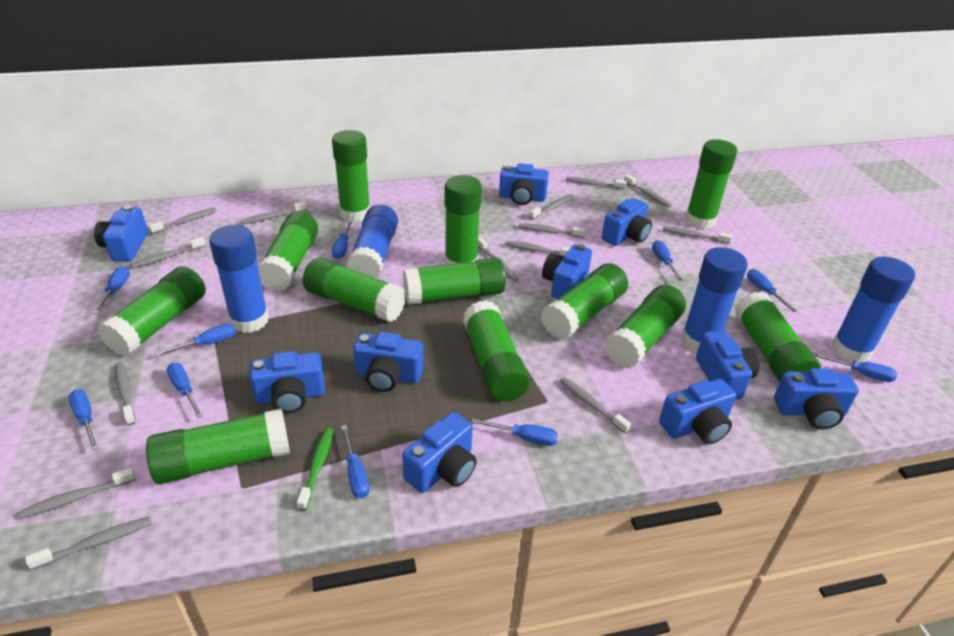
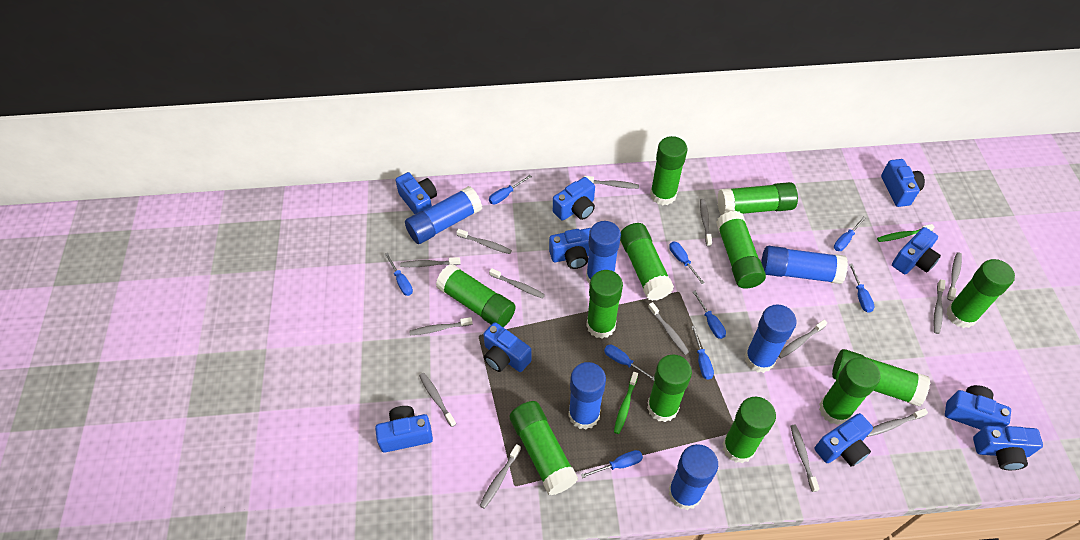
blue glue stick: 4 -> 6
blue screwdriver: 10 -> 9
green toothbrush: 1 -> 2

